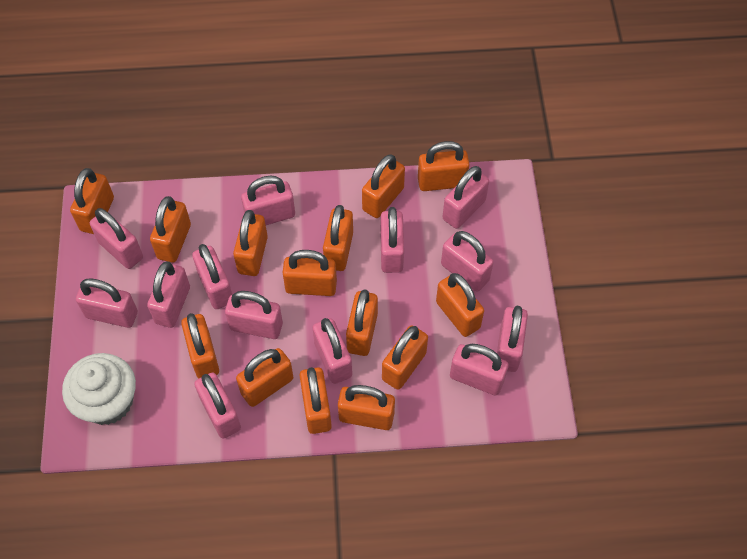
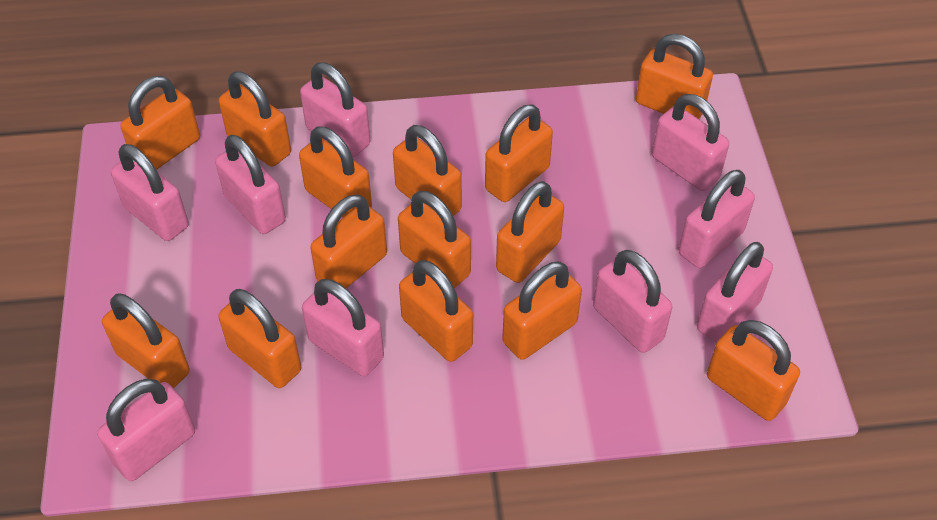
pink padlock: 13 -> 9
white cupcake: 1 -> 0

